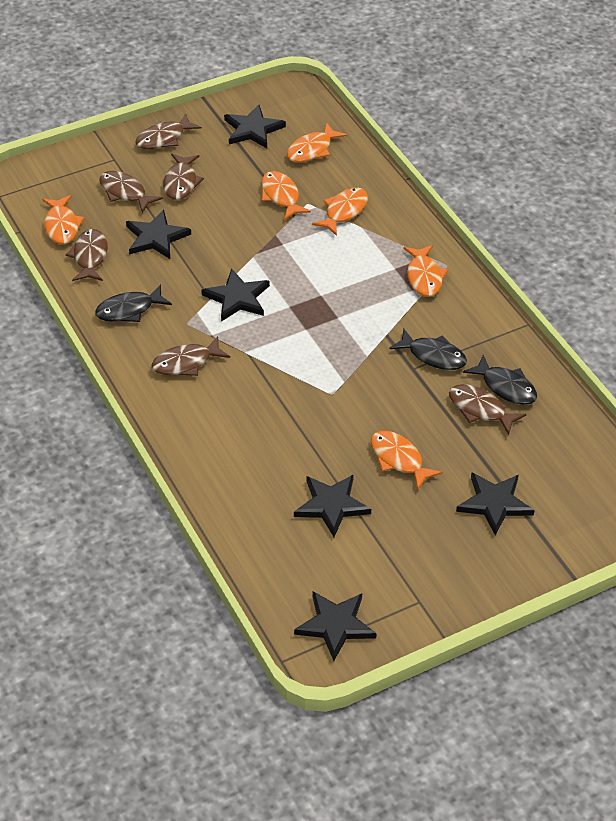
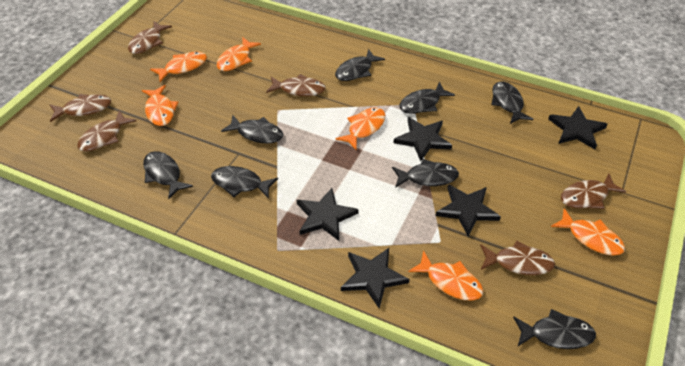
black fish: 3 -> 8
black star: 6 -> 5

